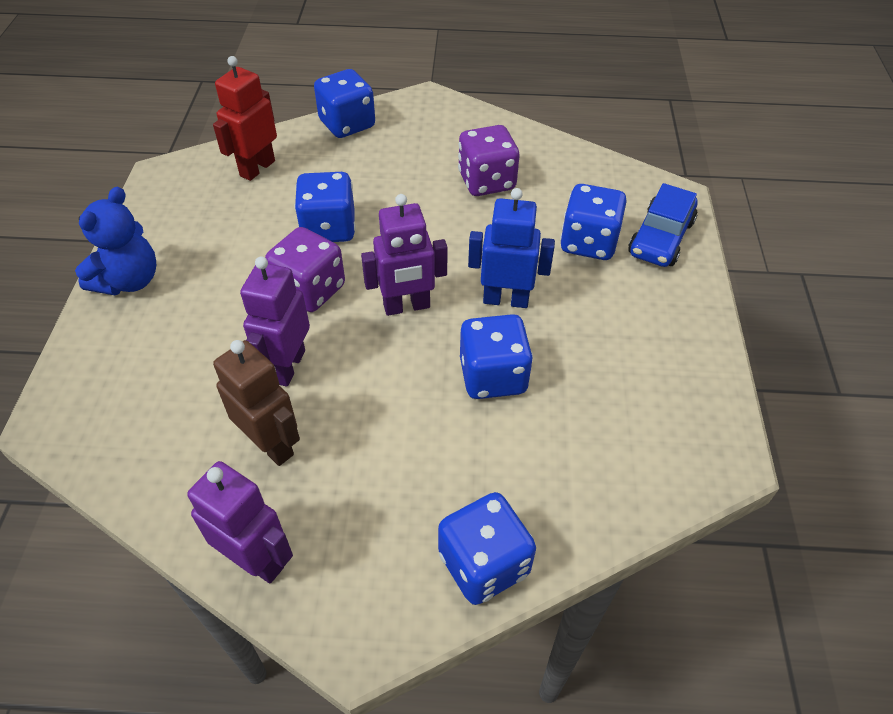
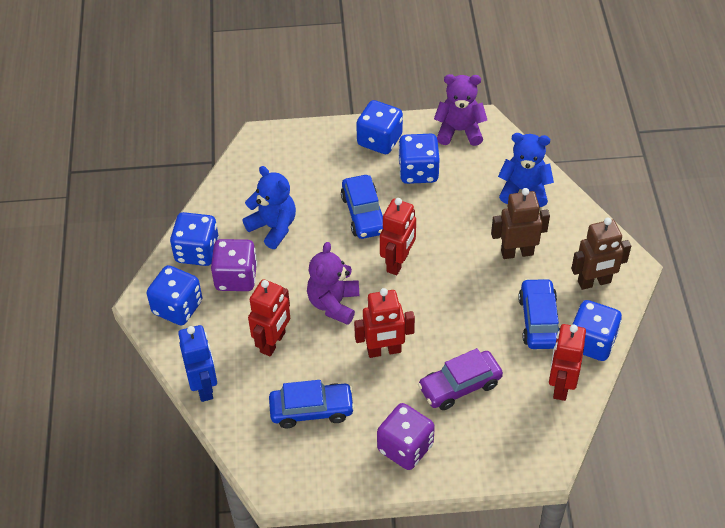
blue car: 1 -> 3
blue teddy bear: 1 -> 2
brown robot: 1 -> 2
purple car: 0 -> 1
purple robot: 3 -> 0
purple teddy bear: 0 -> 2
red robot: 1 -> 4

